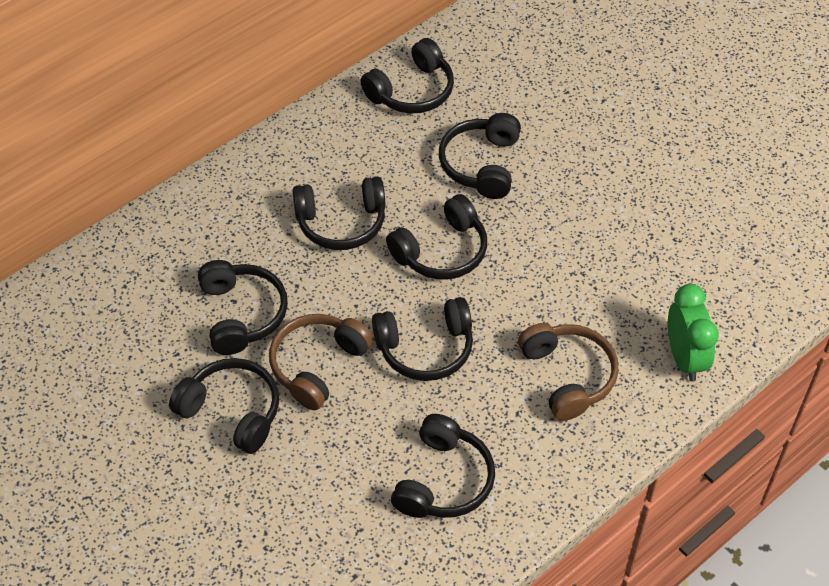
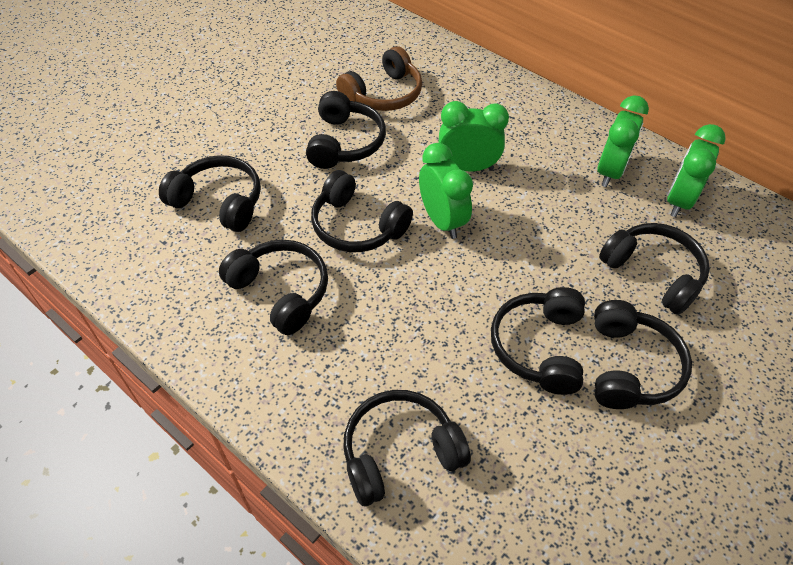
brown headphones: 2 -> 1
green clock: 1 -> 4

